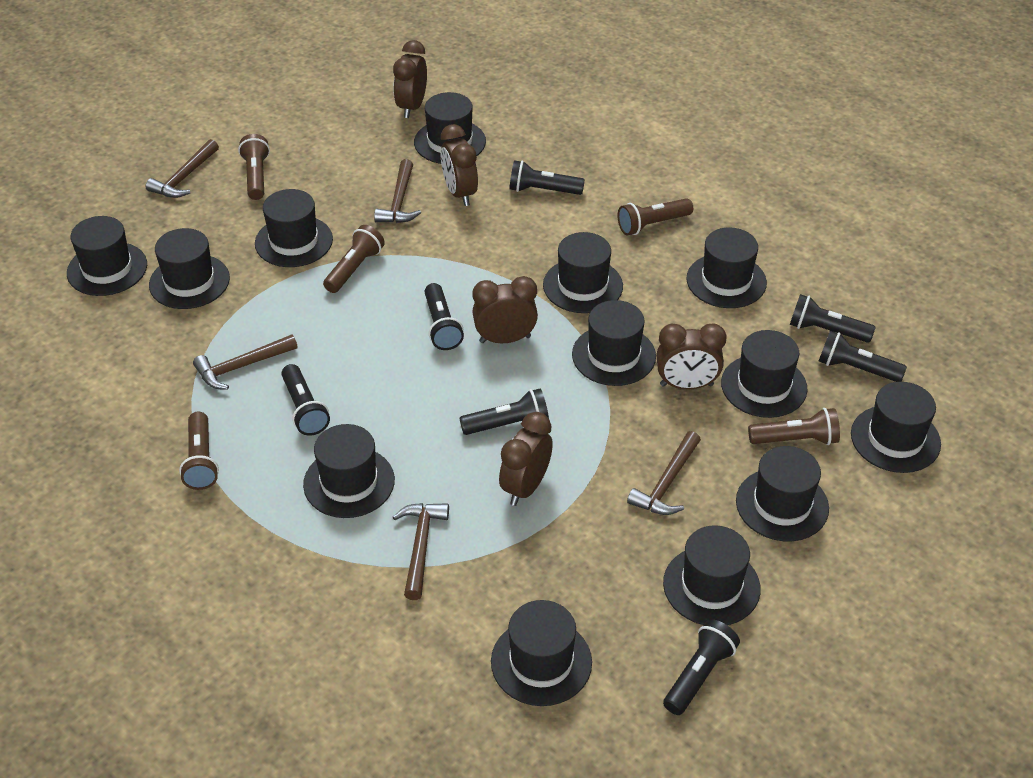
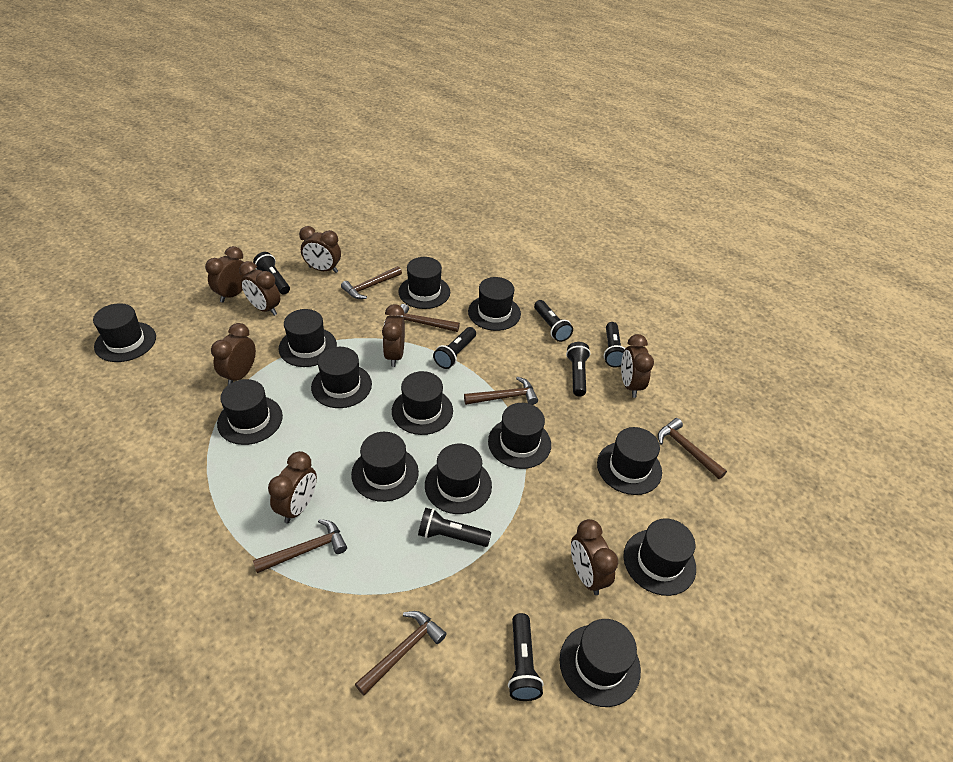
brown clock: 5 -> 8
brown flashlight: 5 -> 0
brown hammer: 5 -> 6

